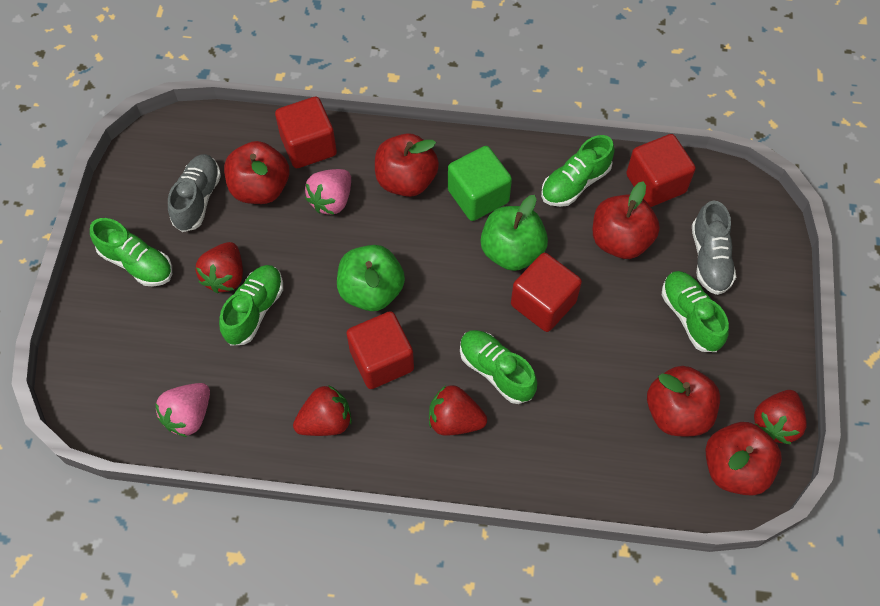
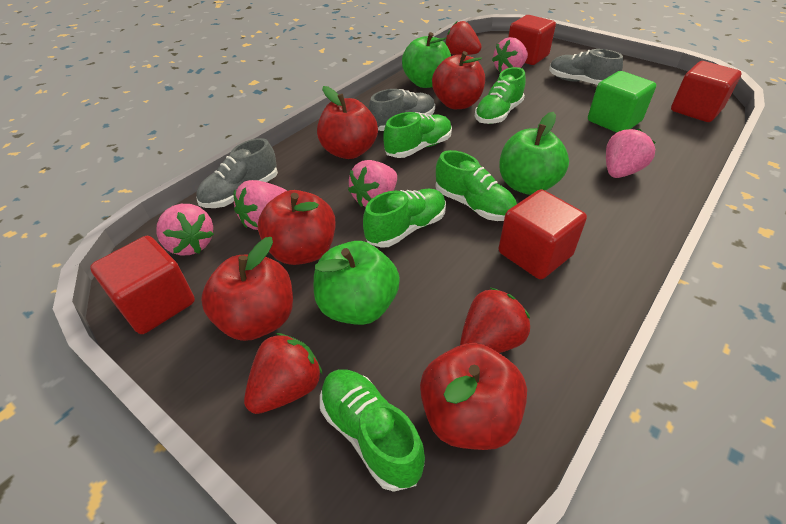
green apple: 2 -> 3
grey shoe: 2 -> 3
pink strawberry: 2 -> 5
red strawberry: 4 -> 3

